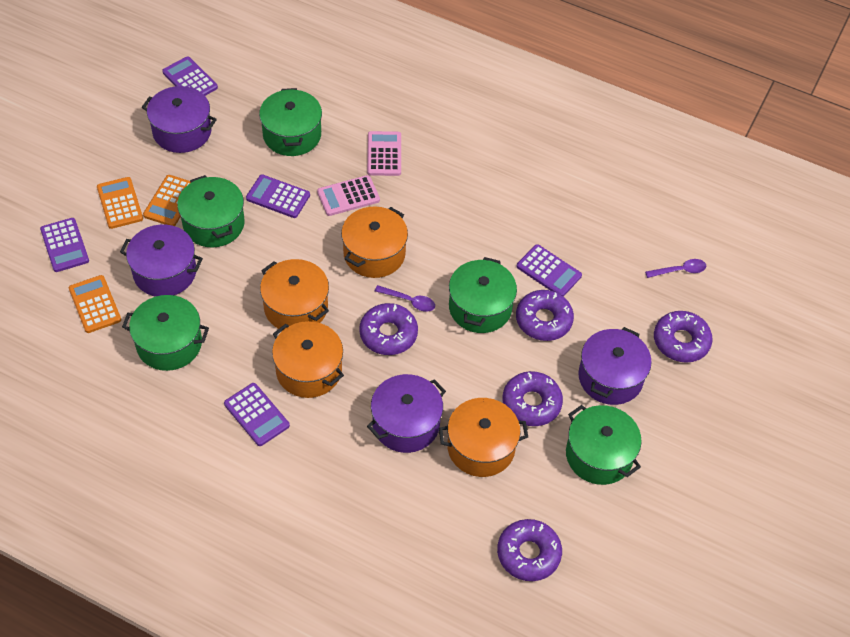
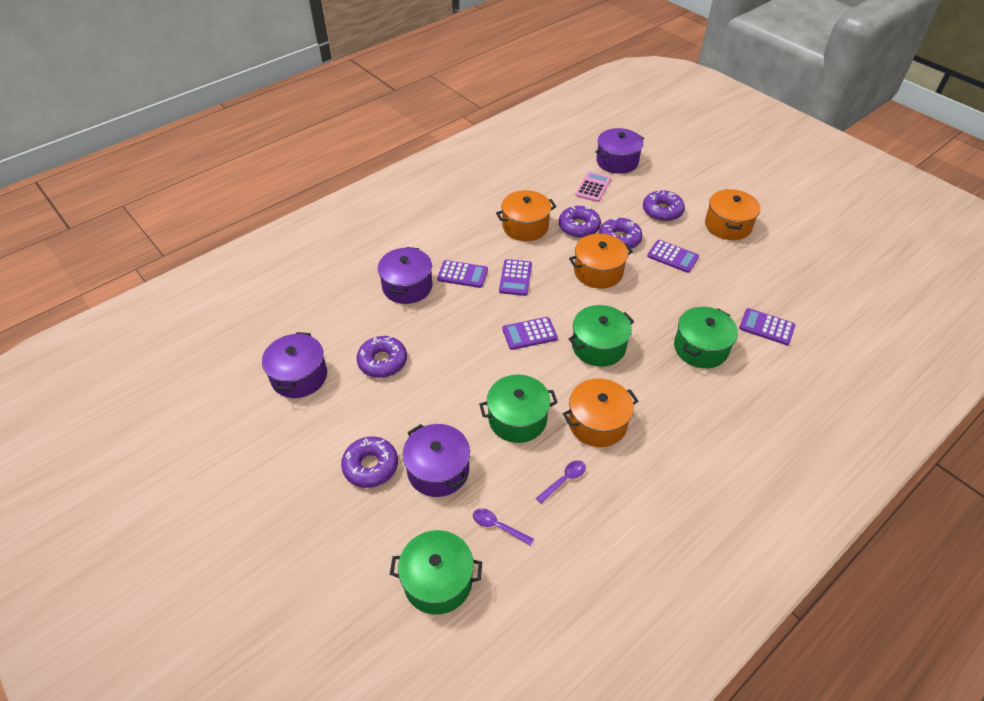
green pot: 5 -> 4
orange calculator: 3 -> 0
pink calculator: 2 -> 1

